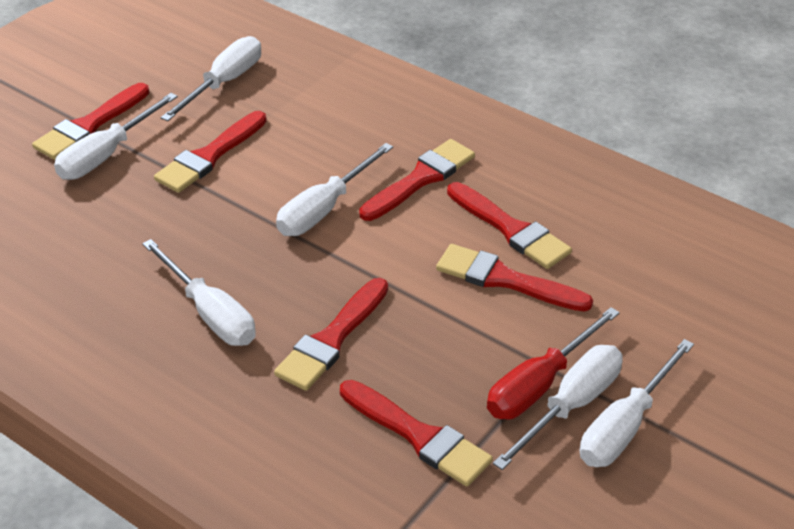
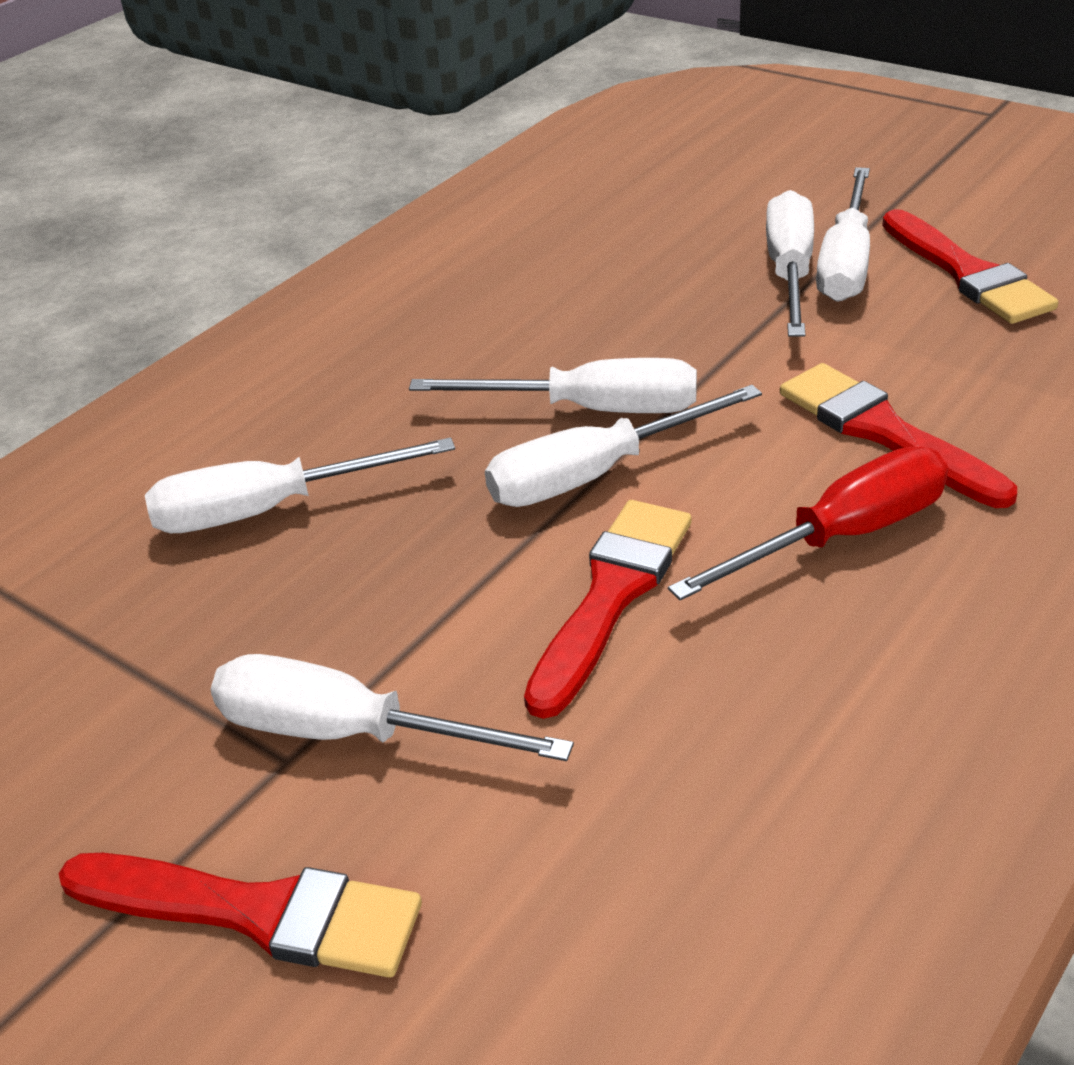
red brush: 7 -> 4

